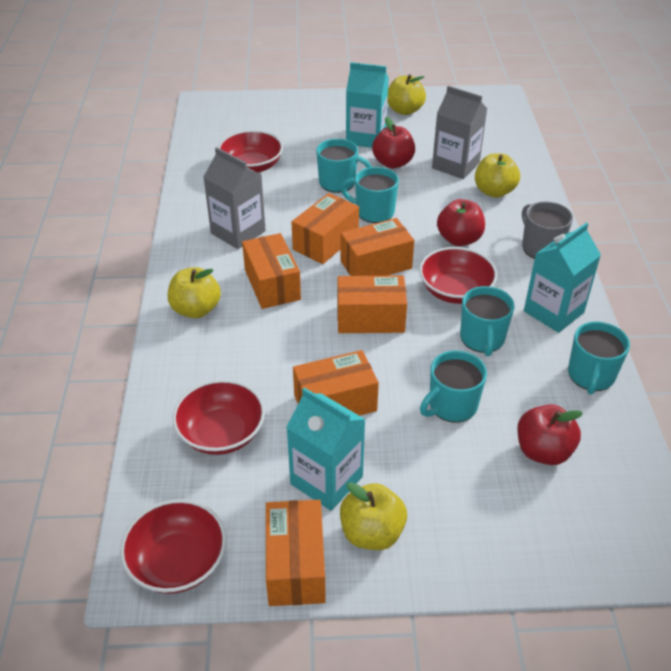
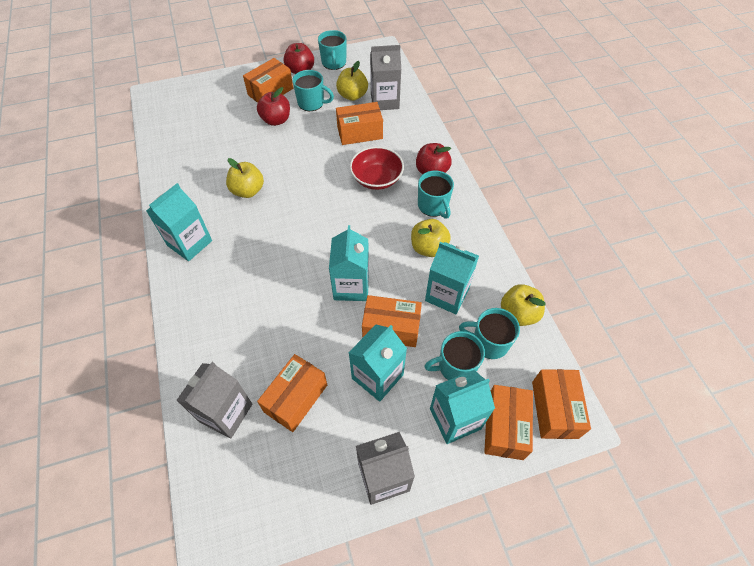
grey carton: 2 -> 3
grey mug: 1 -> 0
red bowl: 4 -> 1
turquoise carton: 3 -> 5

